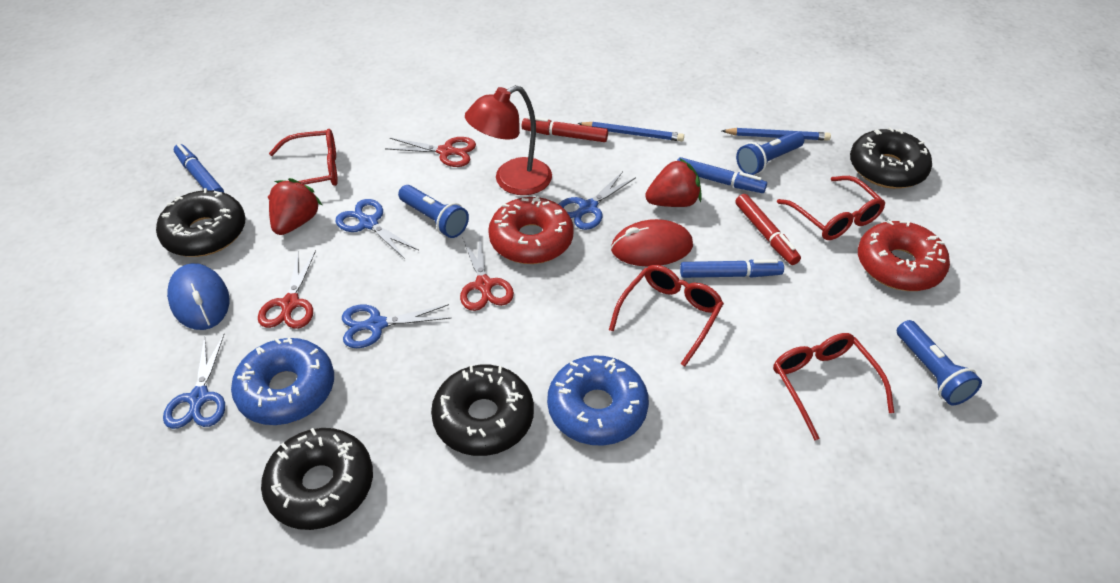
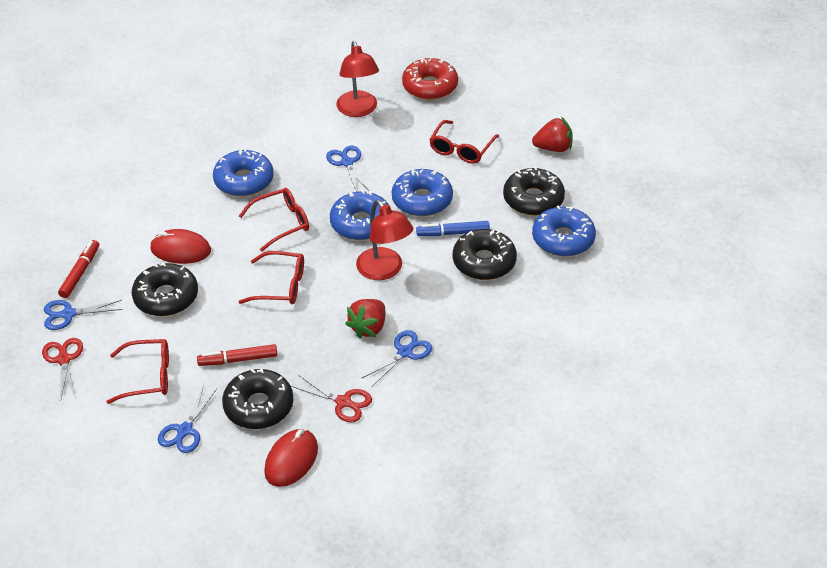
blue donut: 2 -> 4
blue flashlight: 3 -> 0
blue marker: 3 -> 1
blue mouse: 1 -> 0
blue pencil: 2 -> 0
red donut: 2 -> 1
red lamp: 1 -> 2
red mouse: 1 -> 2
red scissors: 3 -> 2

